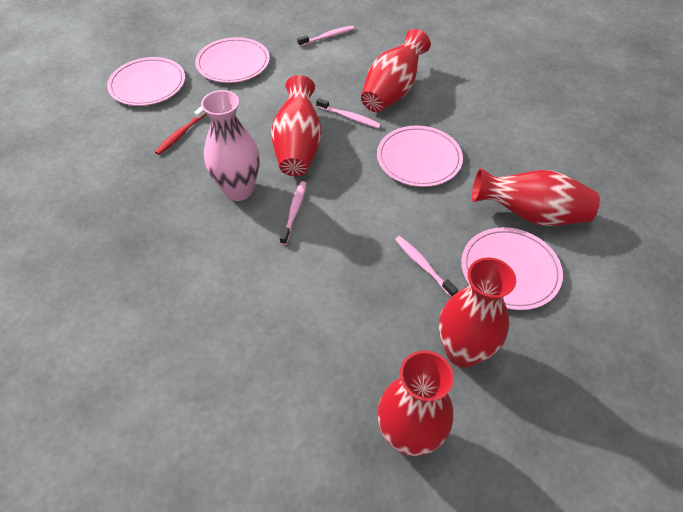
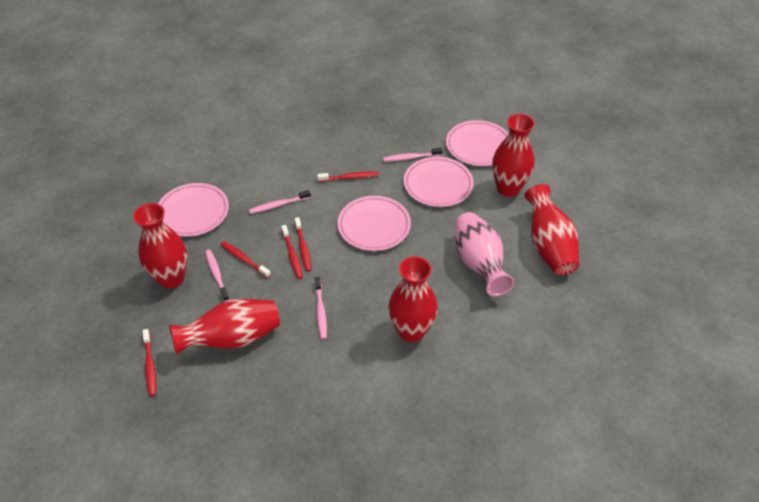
red toothbrush: 1 -> 5

